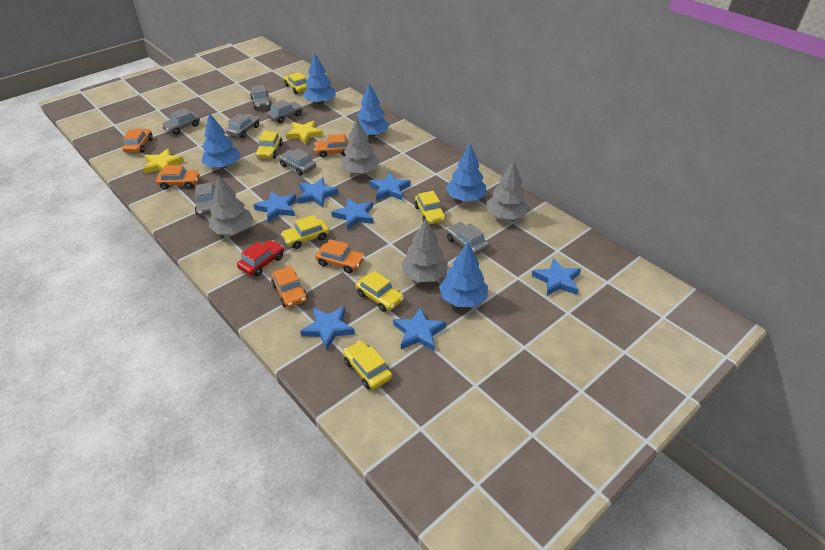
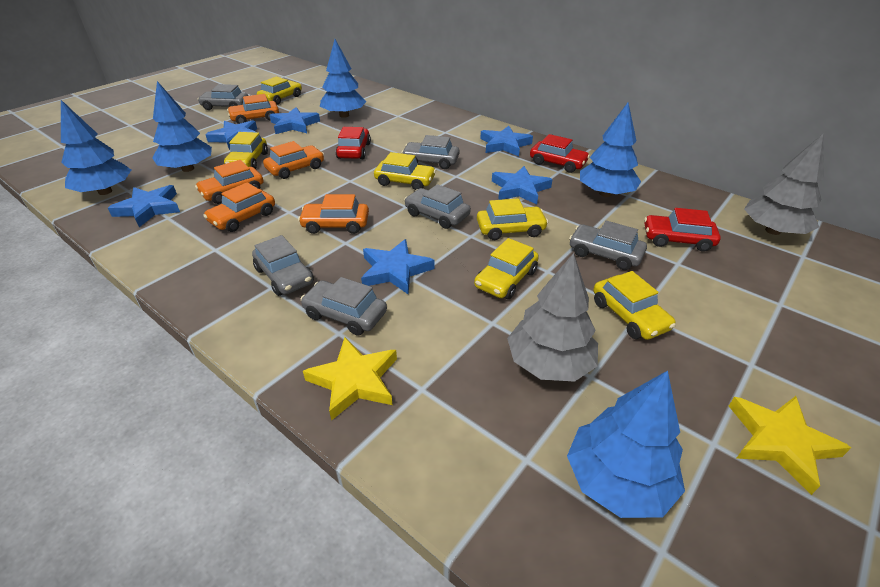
blue star: 7 -> 6
grey car: 7 -> 6
grey tree: 4 -> 2
red car: 1 -> 3

